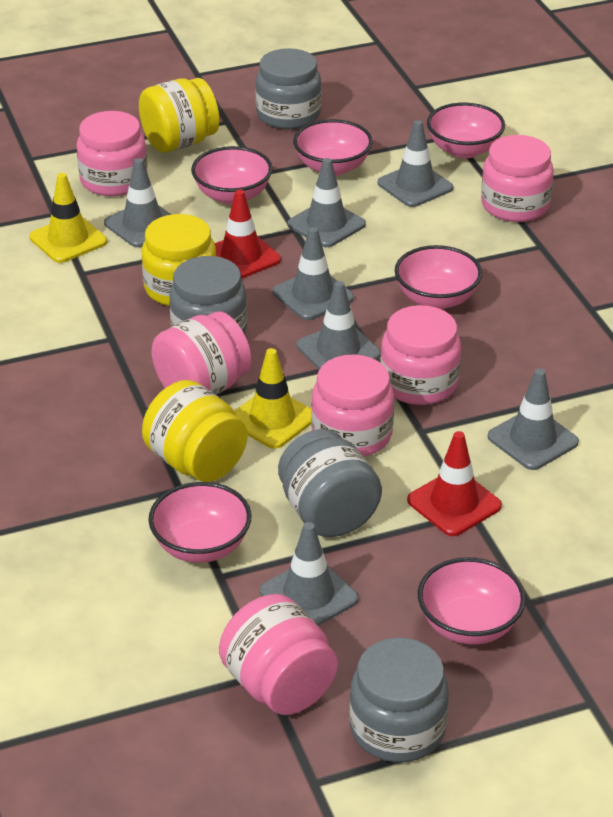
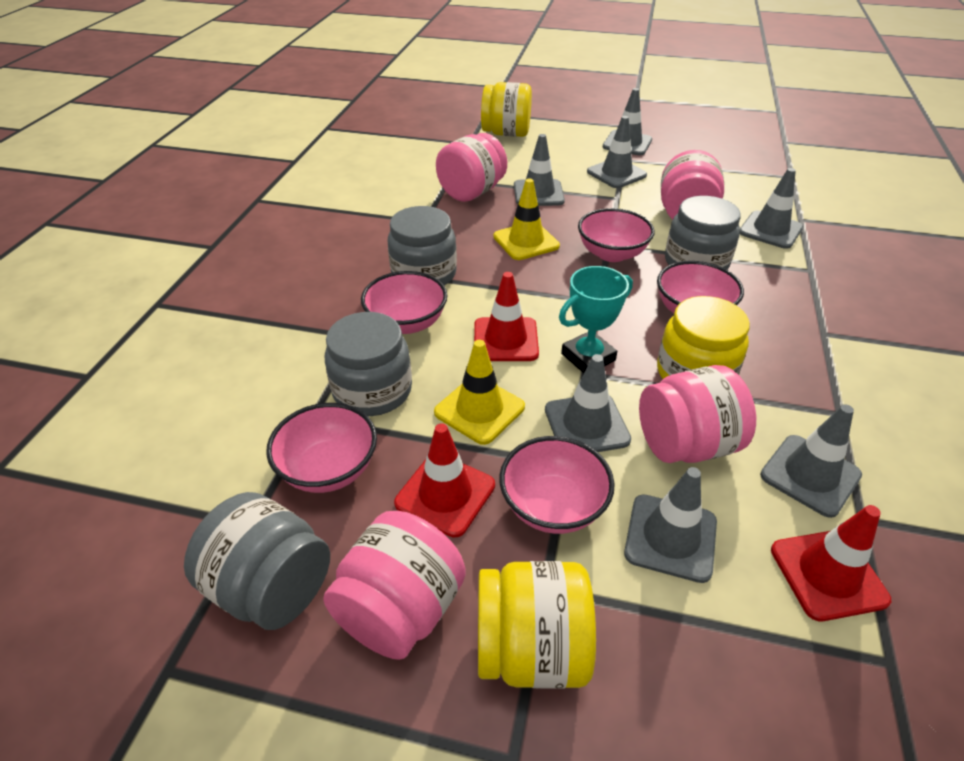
pink bowl: 6 -> 5
pink jar: 6 -> 4
red traffic cone: 2 -> 3
turquoise trophy: 0 -> 1

